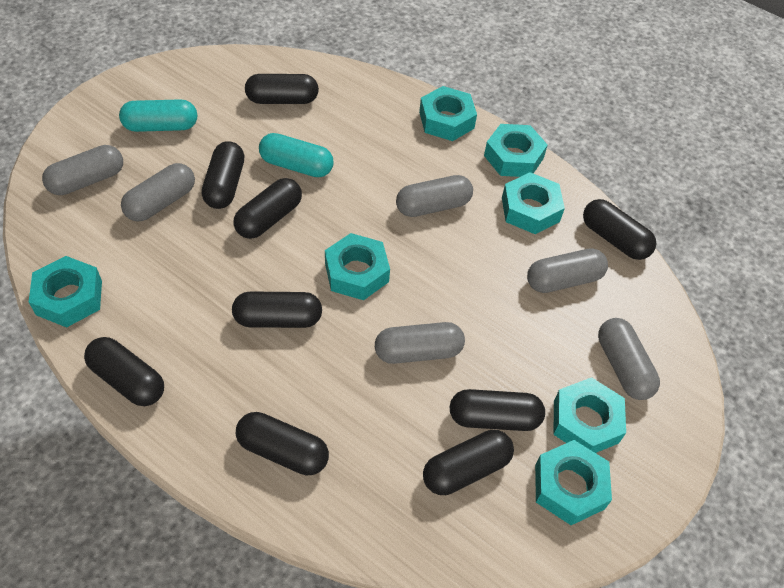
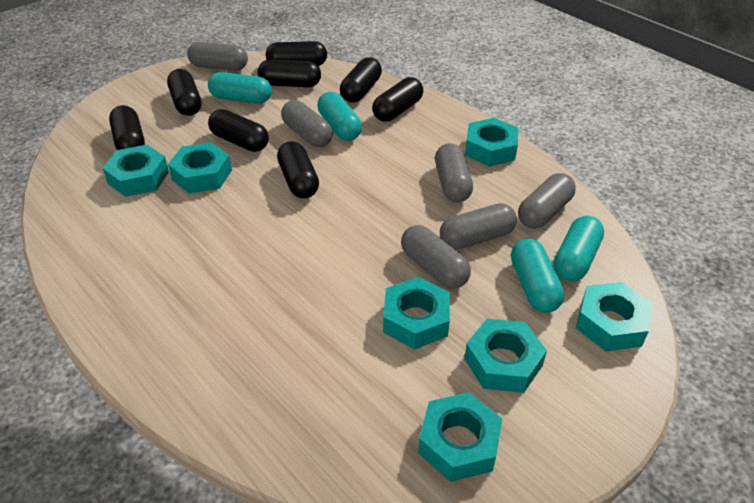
black capsule: 9 -> 8
turquoise capsule: 2 -> 4

